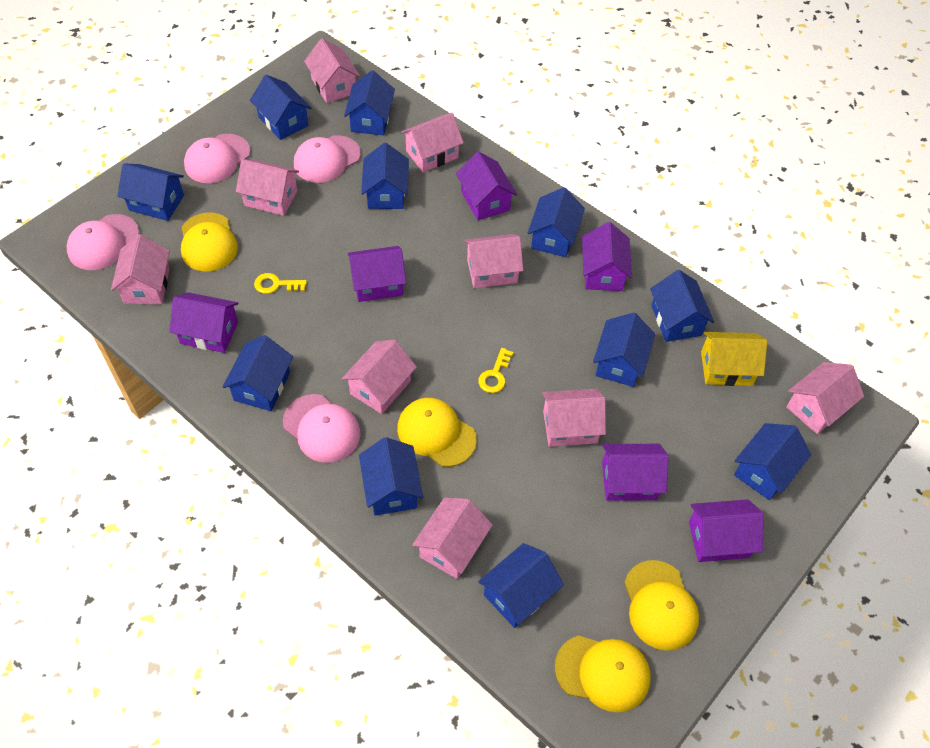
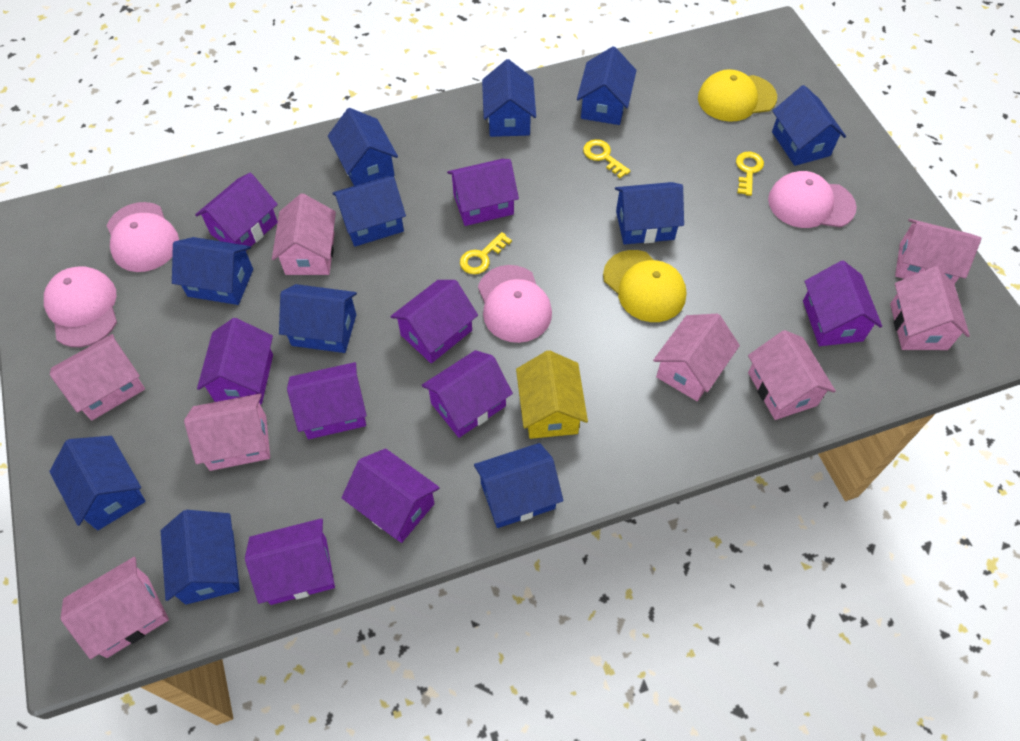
pink house: 9 -> 8
purple house: 6 -> 9
yellow cap: 4 -> 2
yellow key: 2 -> 3

